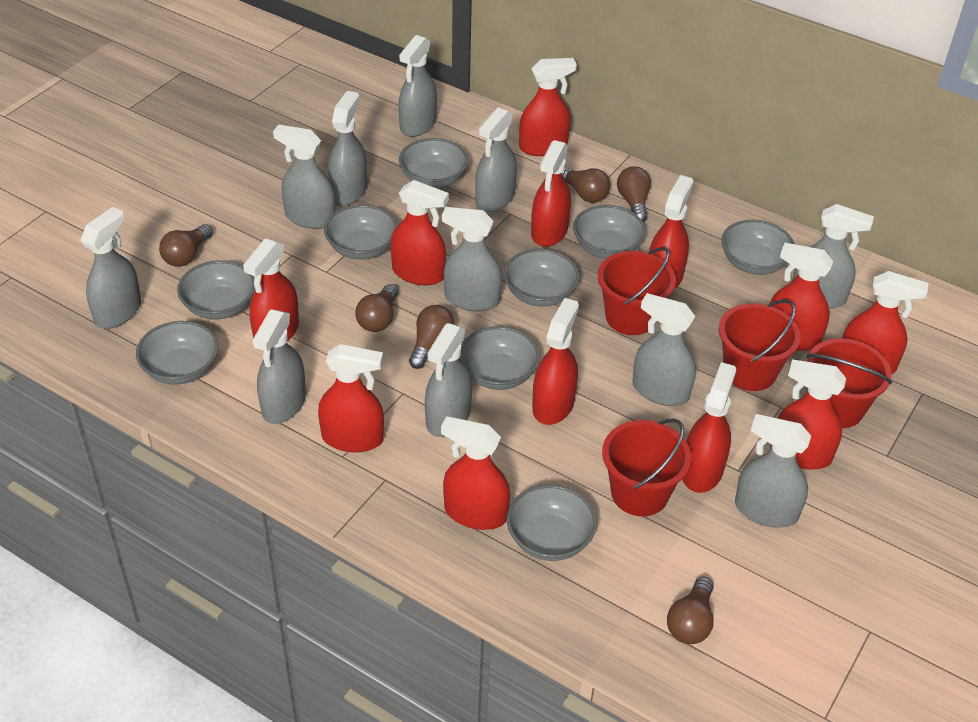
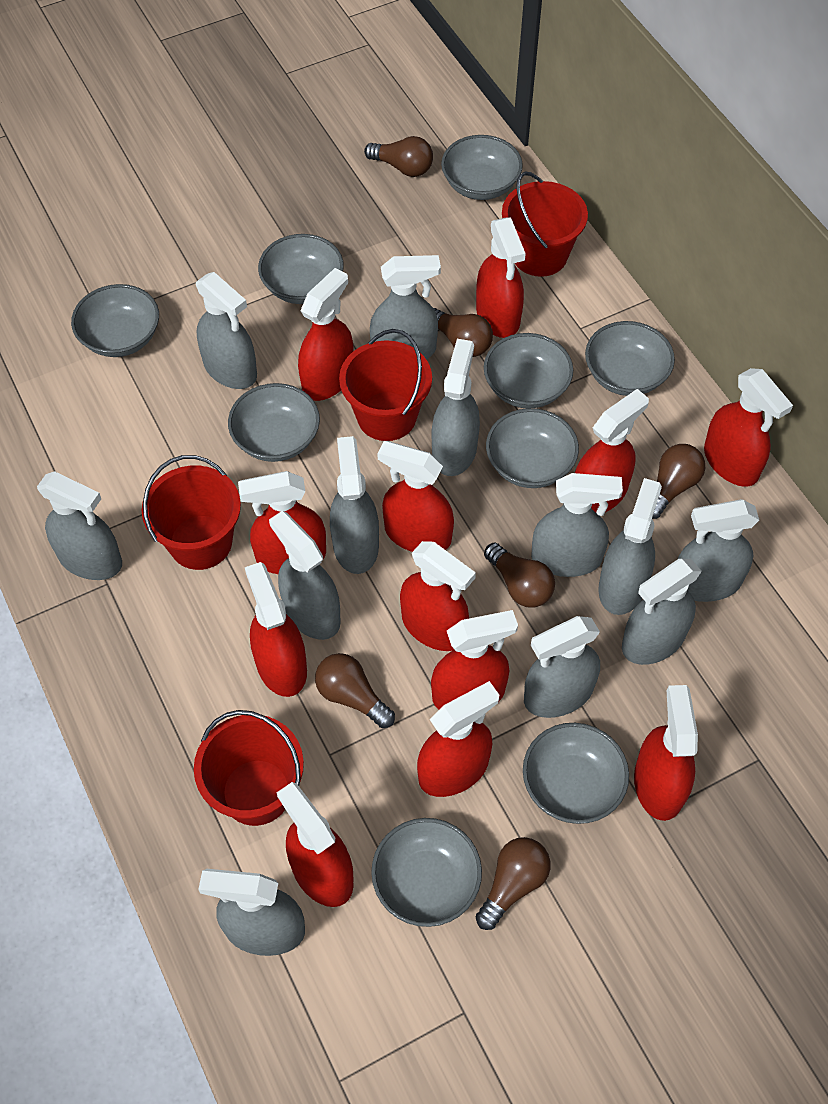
grey spray bottle: 11 -> 12

